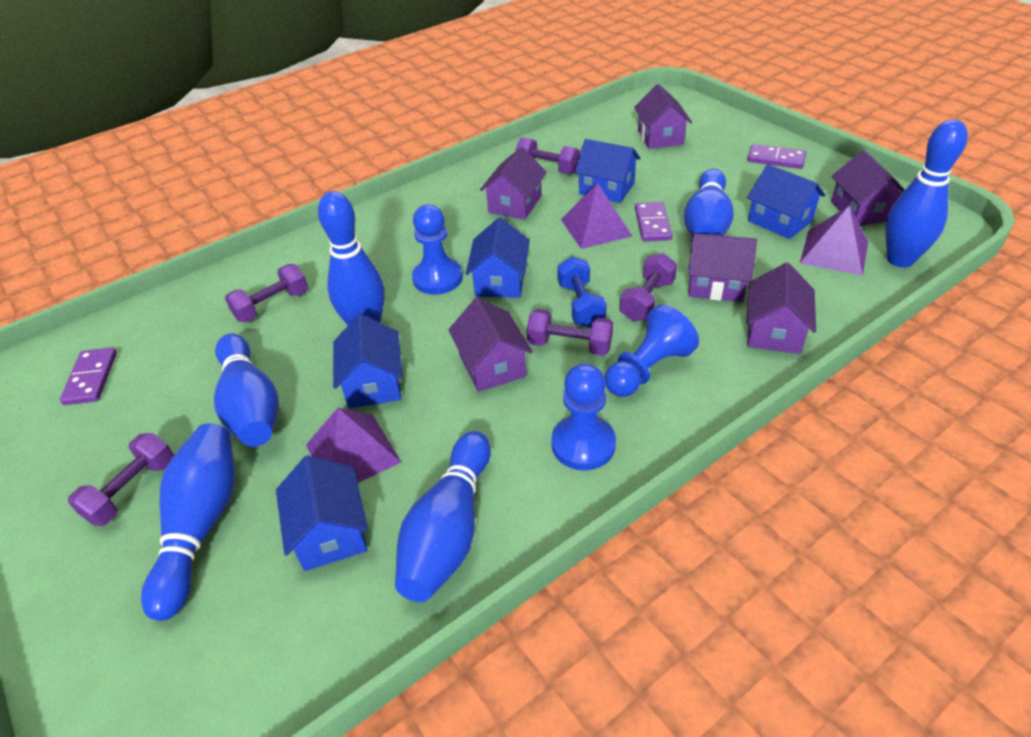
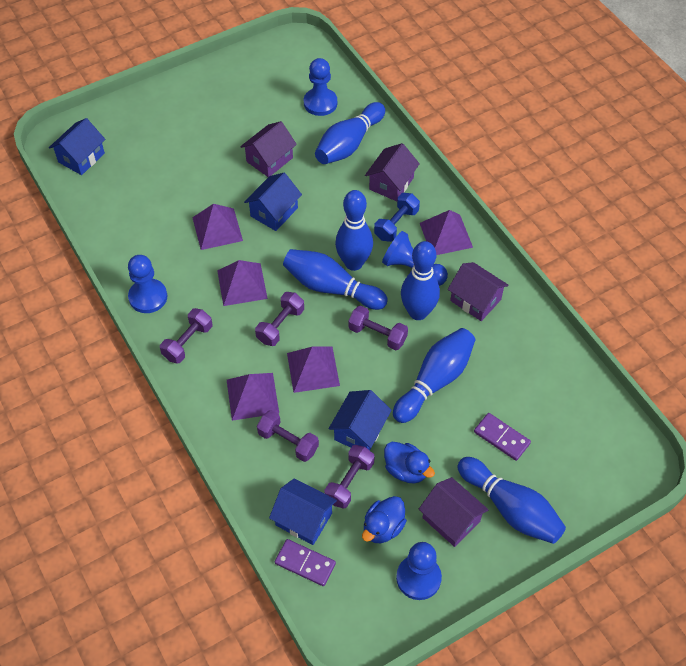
blue duck: 0 -> 2
blue house: 5 -> 4
blue pawn: 3 -> 4
purple domino: 3 -> 2
purple house: 6 -> 4
purple pyramid: 3 -> 5

